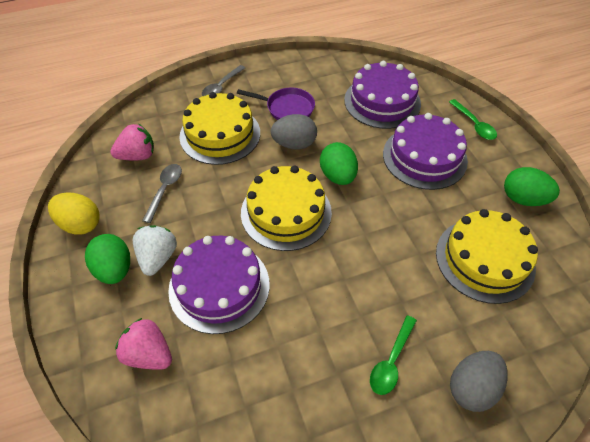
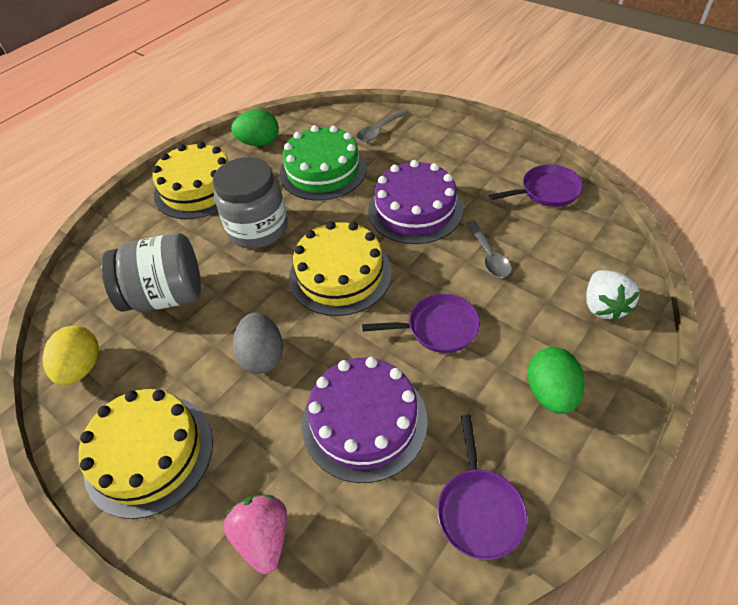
green cake: 0 -> 1
green egg: 3 -> 2
green spoon: 2 -> 0
grey egg: 2 -> 1
grey jar: 0 -> 2
pink strawberry: 2 -> 1
purple cake: 3 -> 2
purple pan: 1 -> 3

